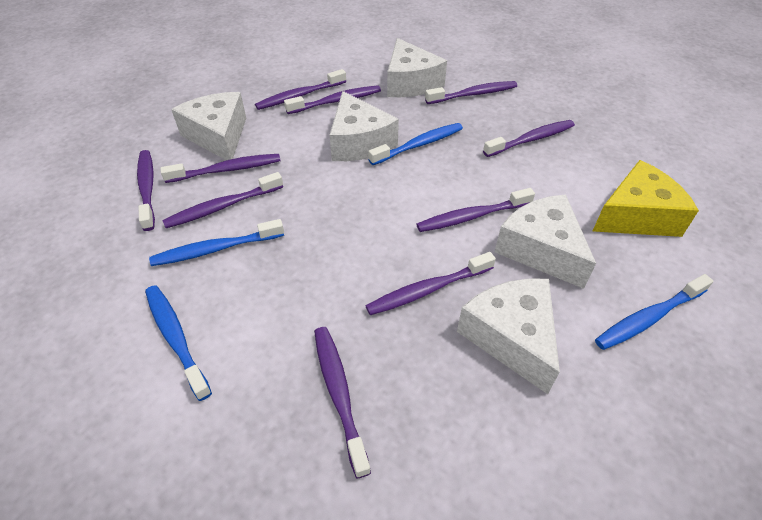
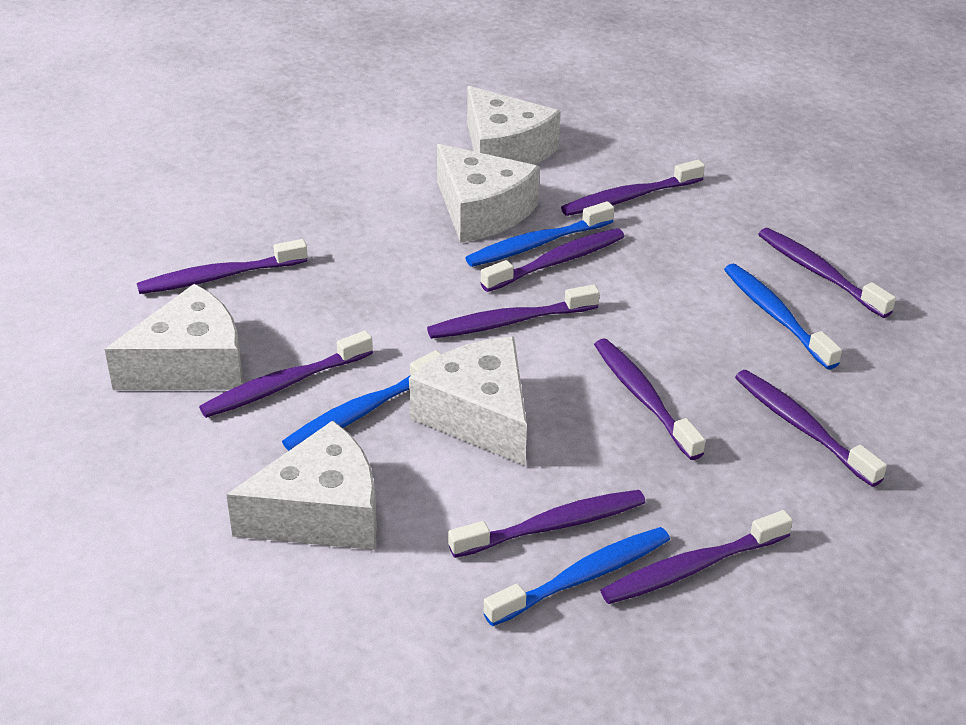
yellow cheese: 1 -> 0

